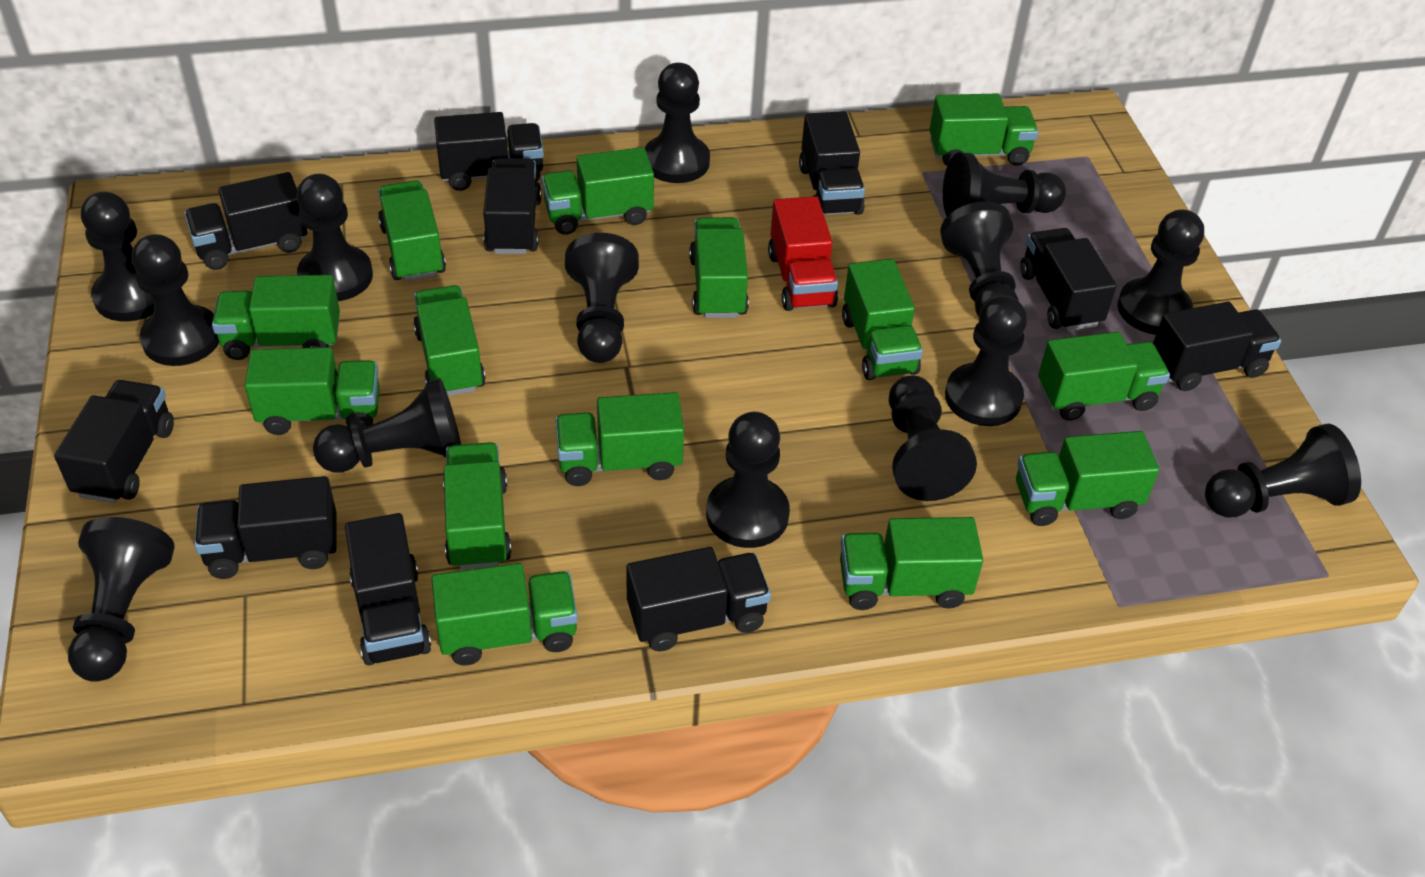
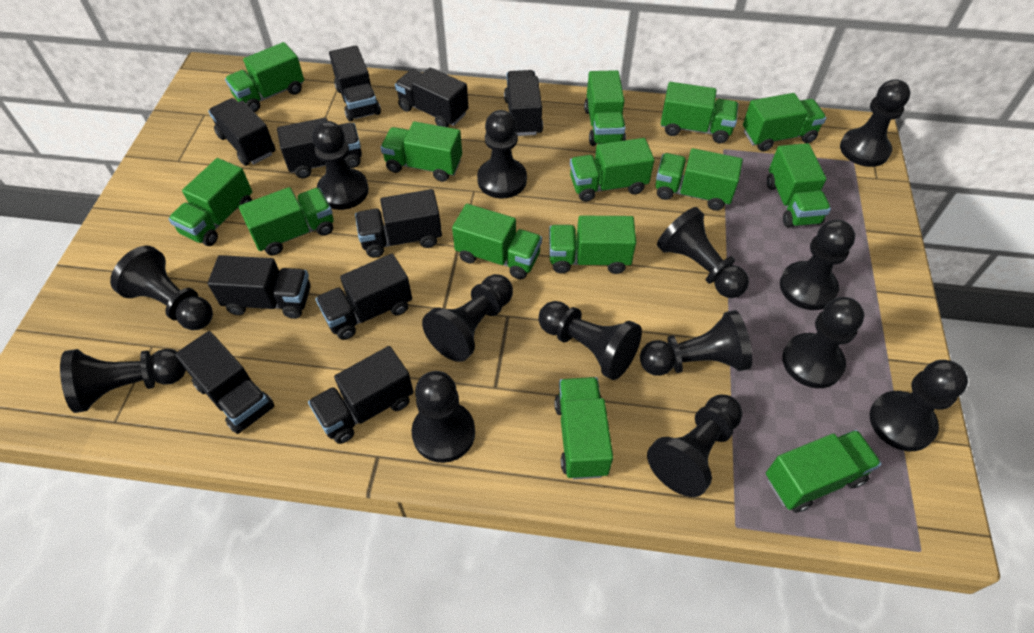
red truck: 1 -> 0

